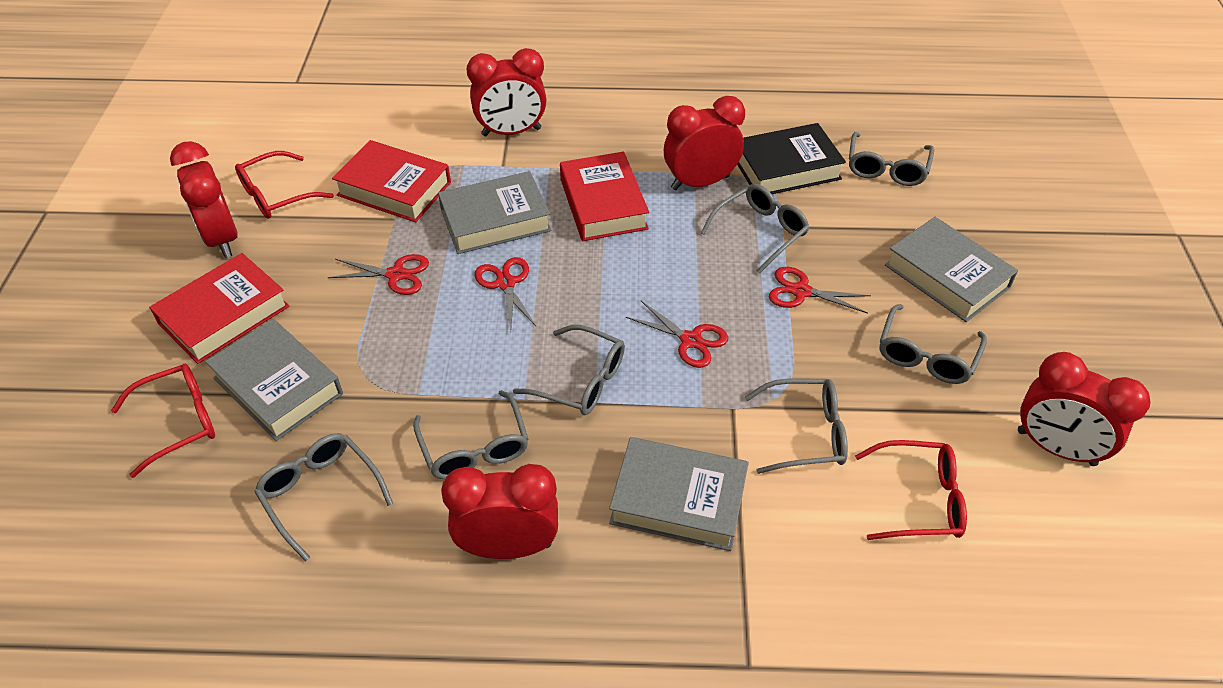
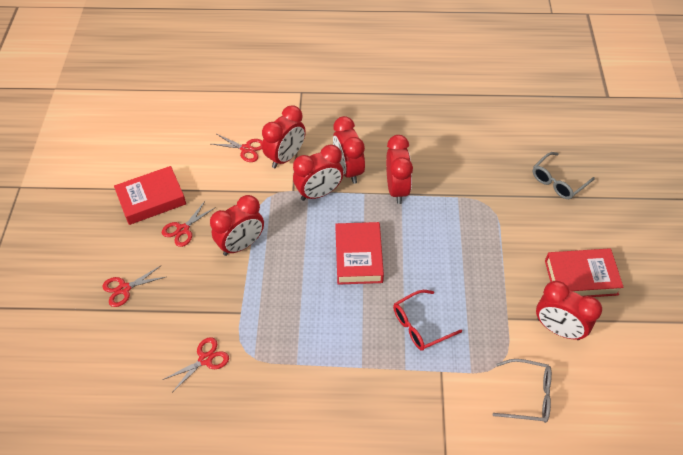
black book: 1 -> 0
grey book: 4 -> 0
grey glasses: 7 -> 2
red clock: 5 -> 6
red glasses: 3 -> 1

